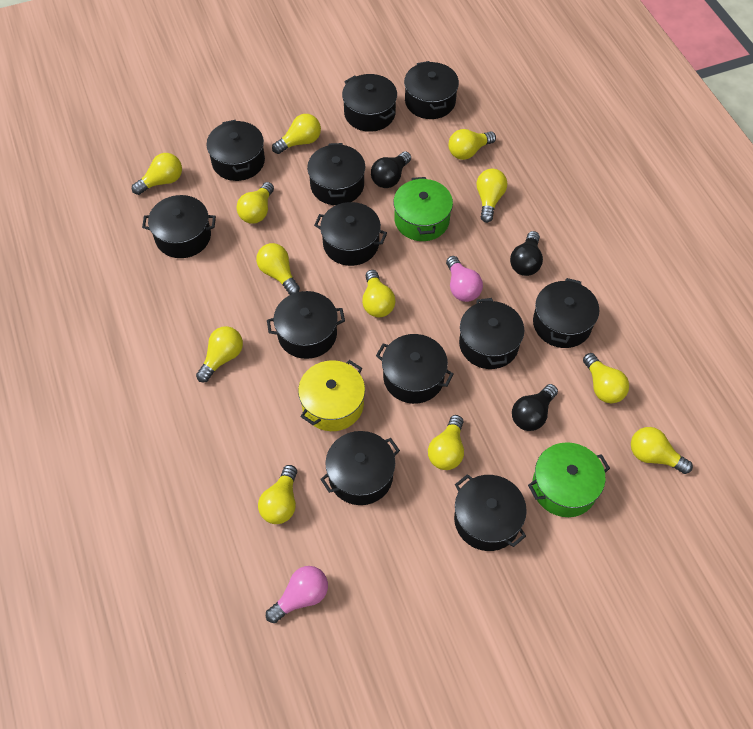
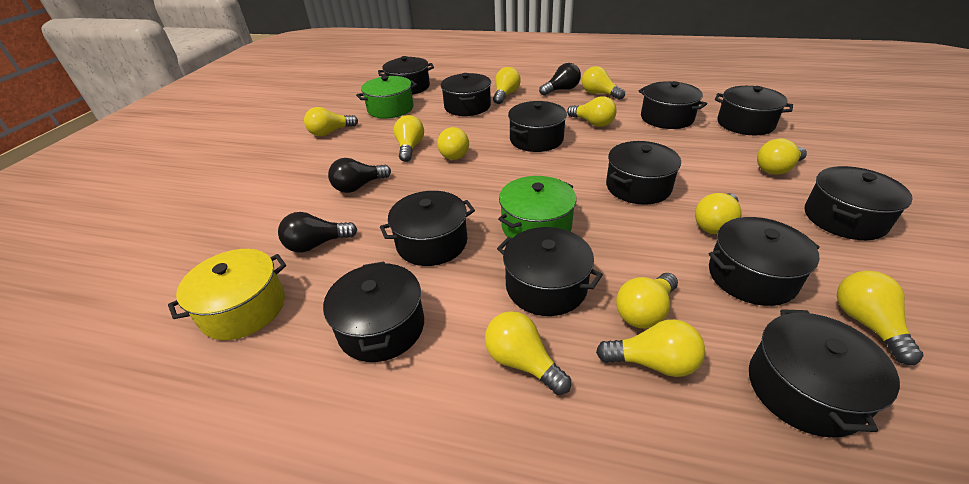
pink light bulb: 2 -> 0

